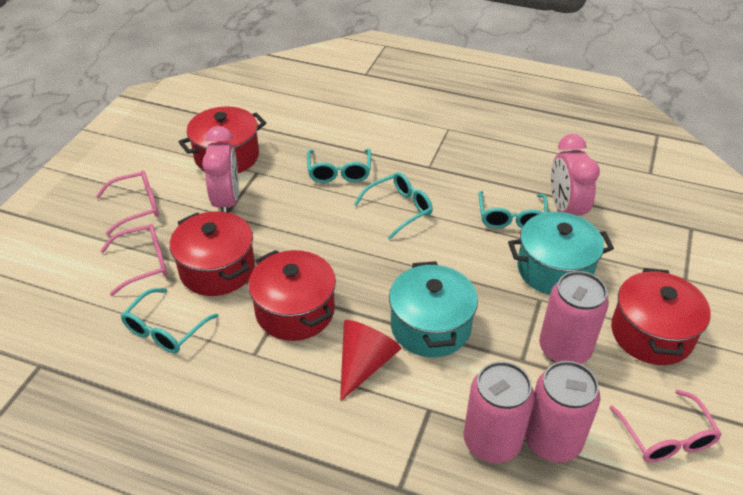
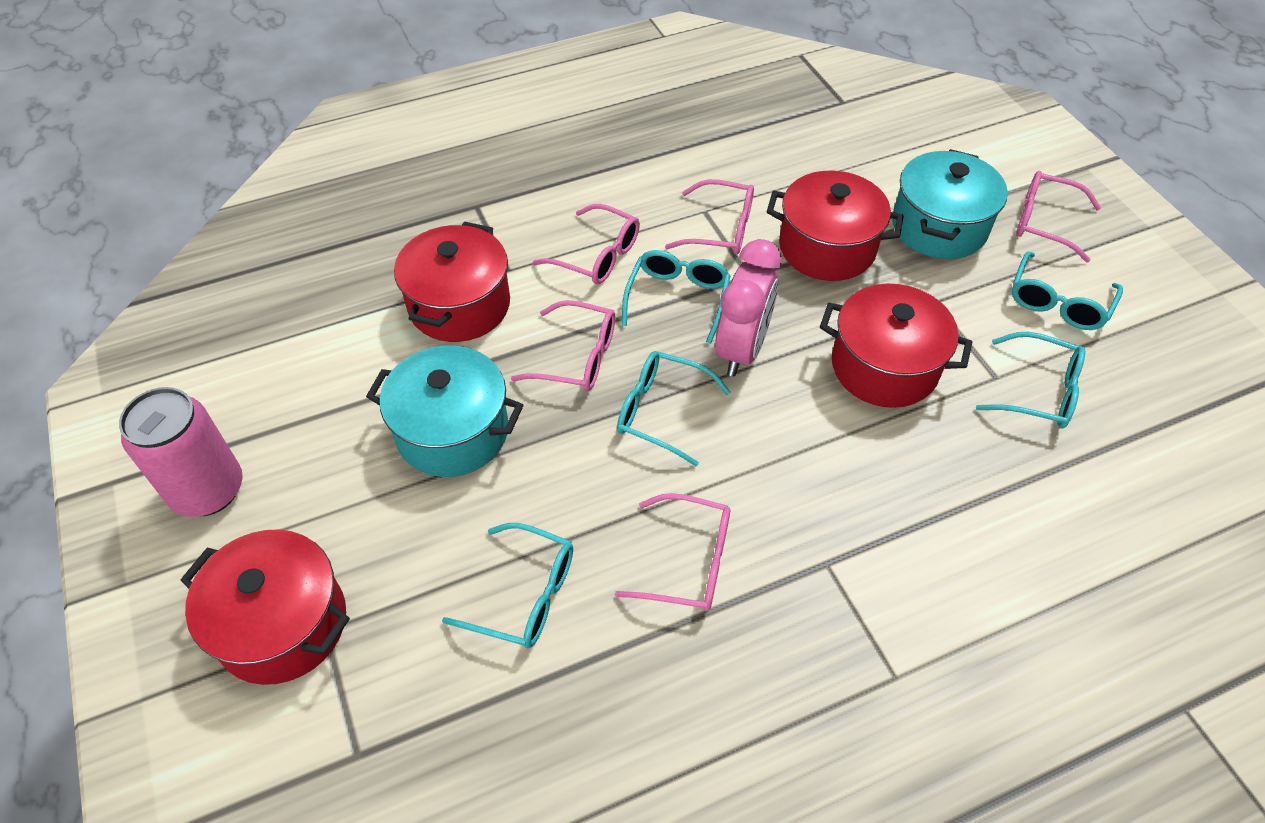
pink can: 3 -> 1
pink clock: 2 -> 1
pink glasses: 3 -> 5
red cone: 1 -> 0
turquoise glasses: 4 -> 5

